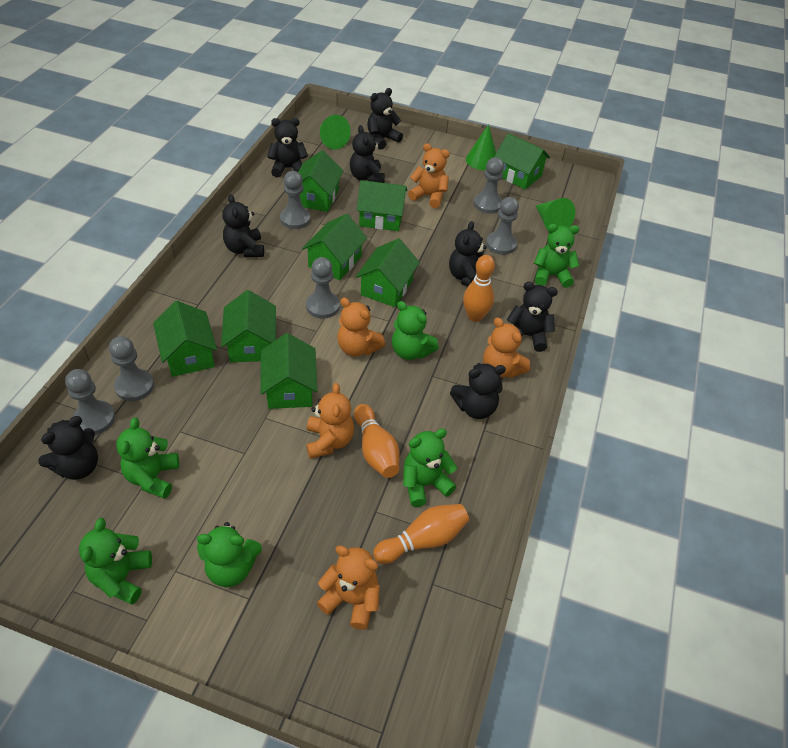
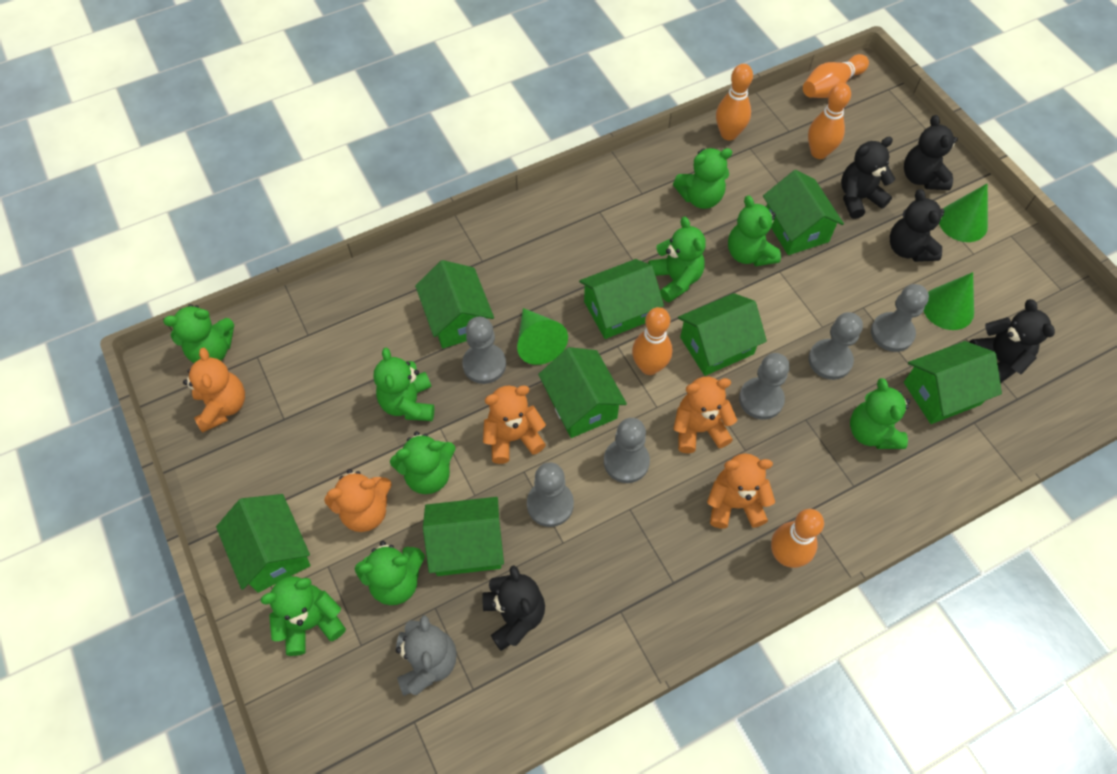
black teddy bear: 8 -> 5
green teddy bear: 6 -> 9
grey teddy bear: 0 -> 1
orange bowling pin: 3 -> 5

